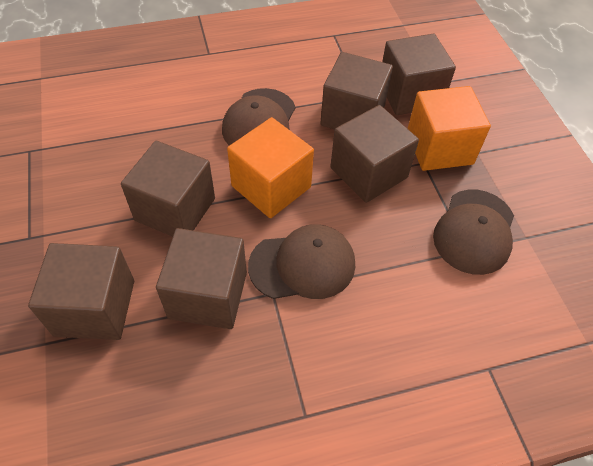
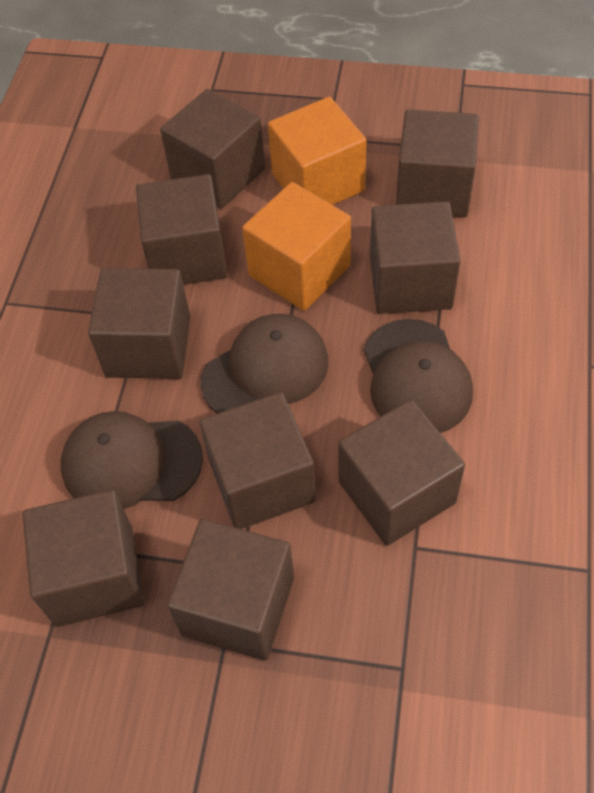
brown cube: 6 -> 9

